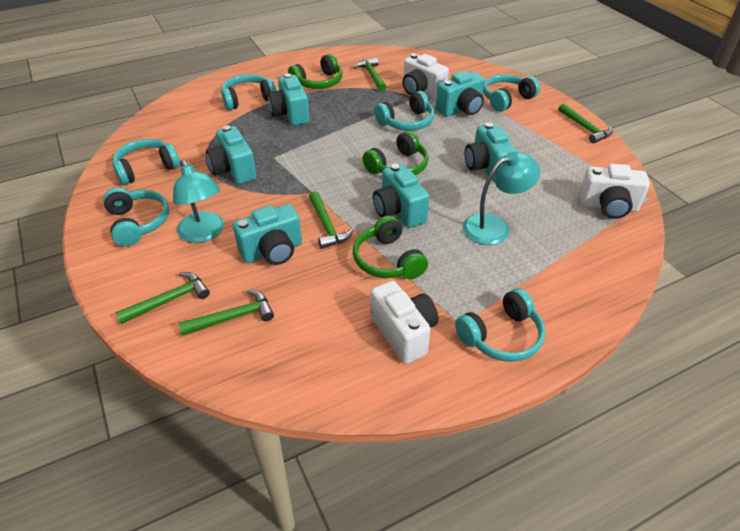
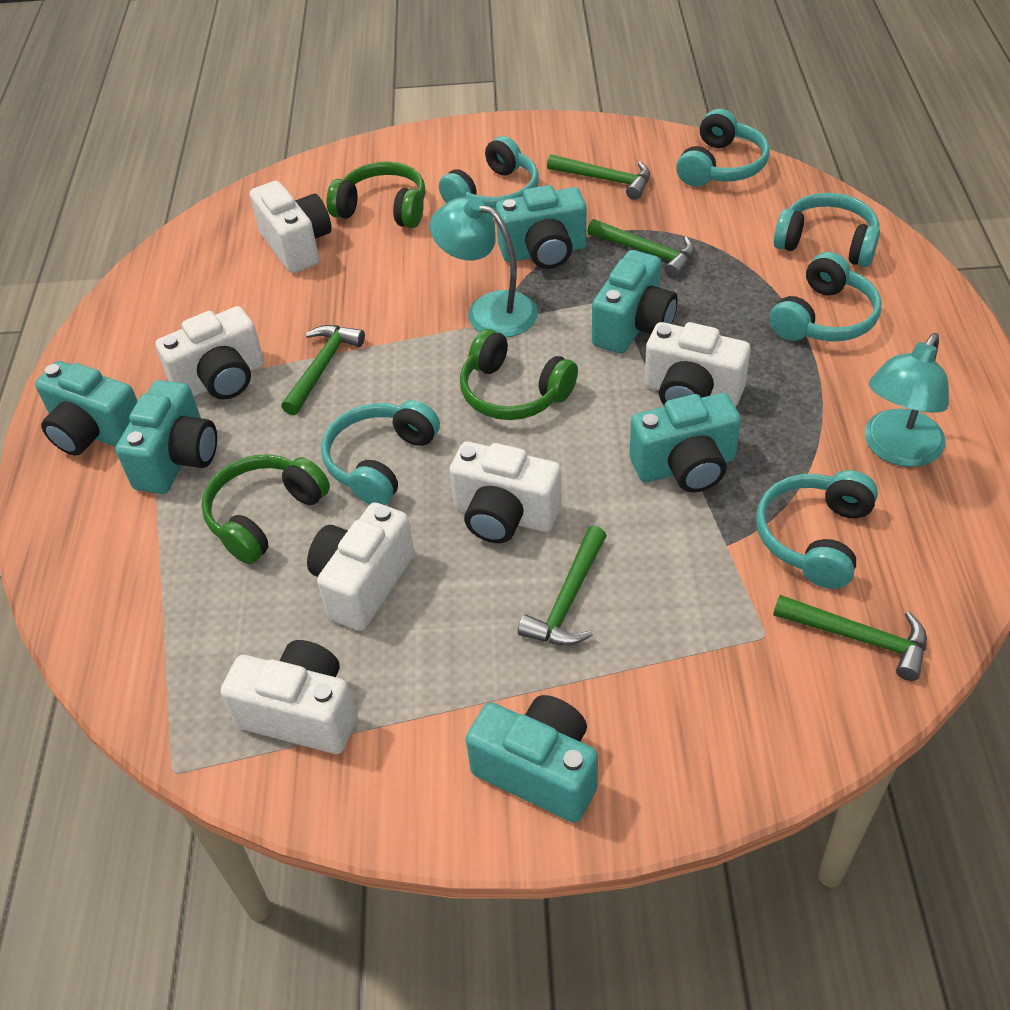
white camera: 3 -> 6

